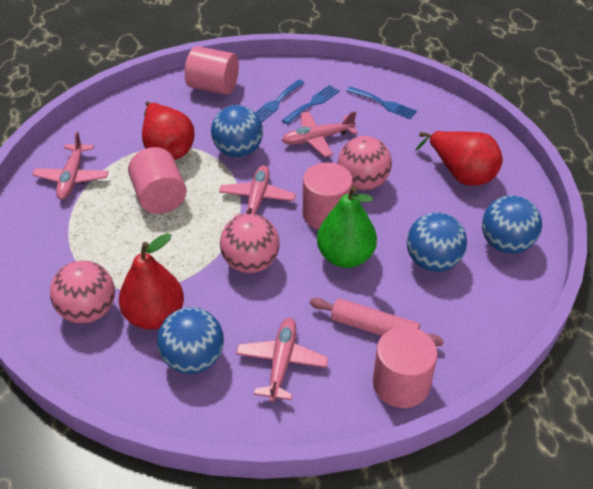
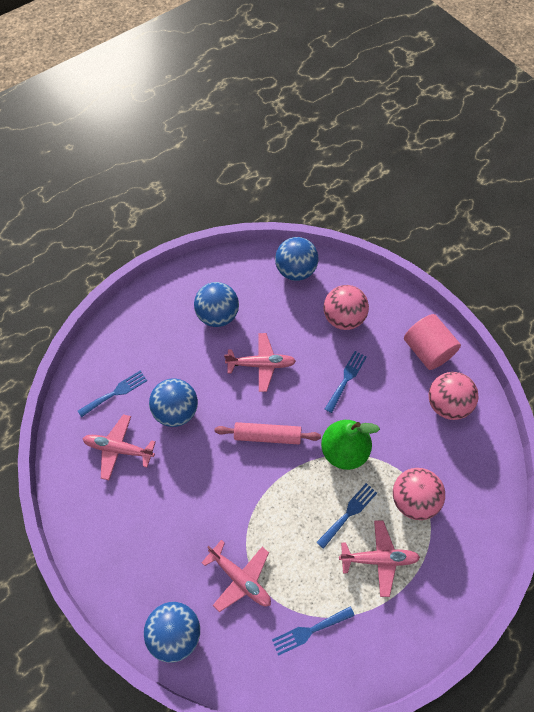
blue fork: 3 -> 4
pink cylinder: 4 -> 1
red pear: 3 -> 0

